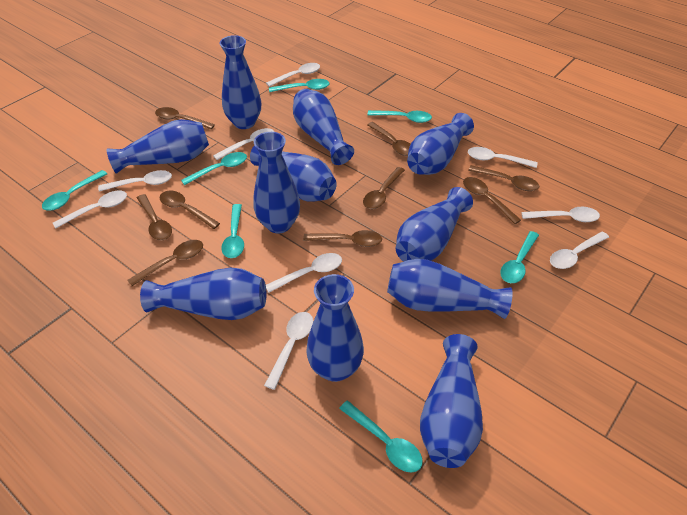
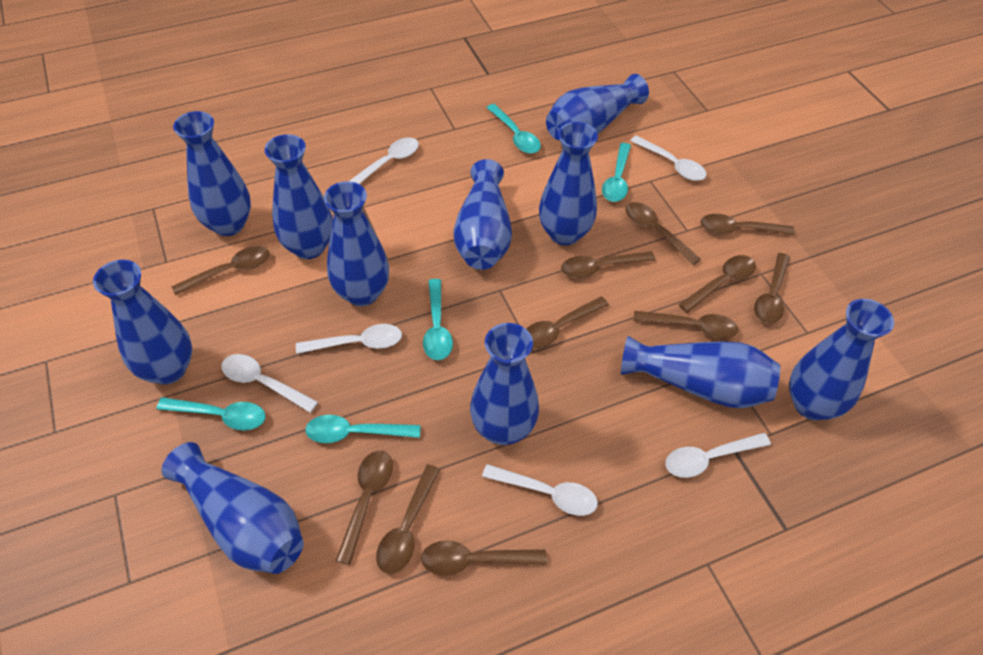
brown spoon: 9 -> 11
turquoise spoon: 7 -> 5
white spoon: 9 -> 6

